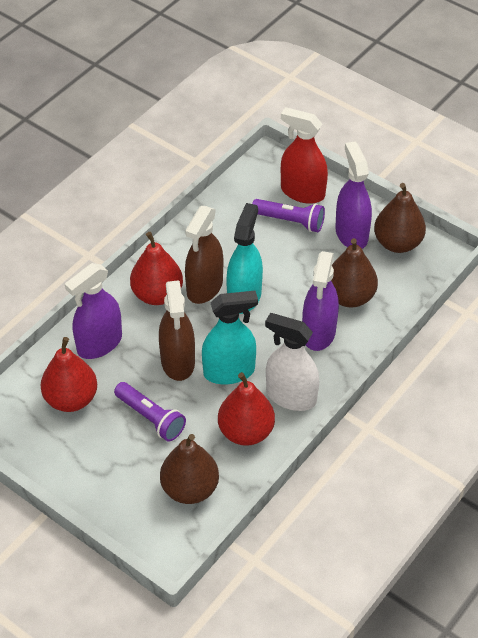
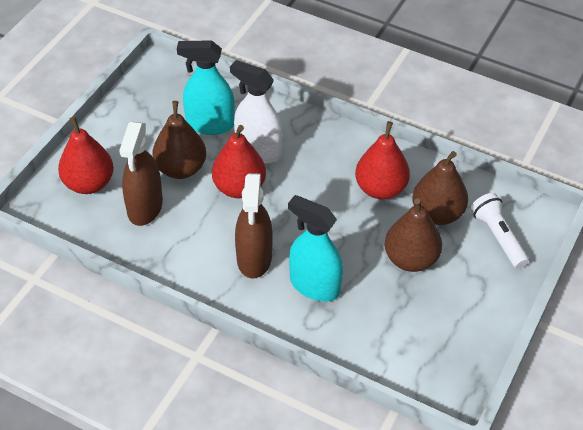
purple flashlight: 2 -> 0
purple spray bottle: 3 -> 0
red spray bottle: 1 -> 0
white flashlight: 0 -> 1

